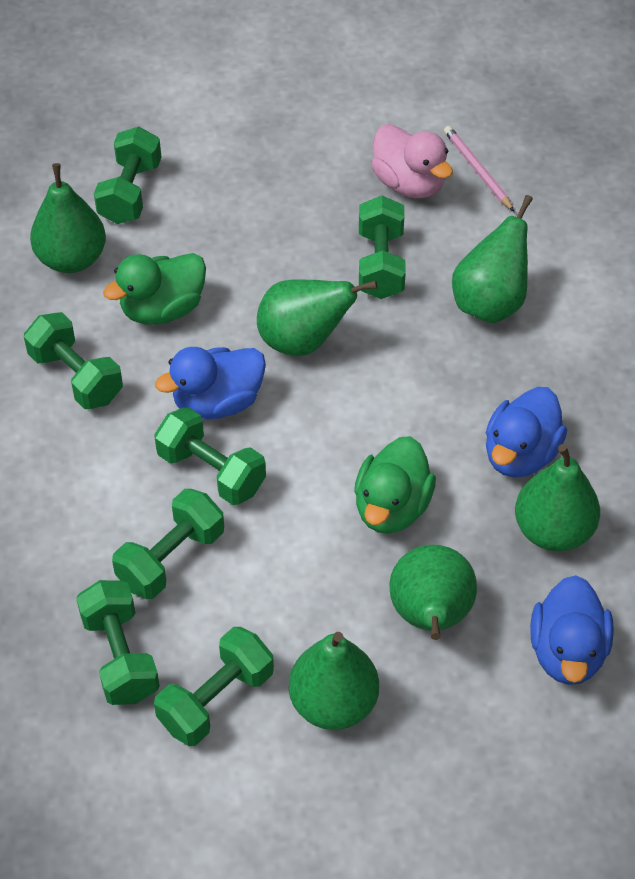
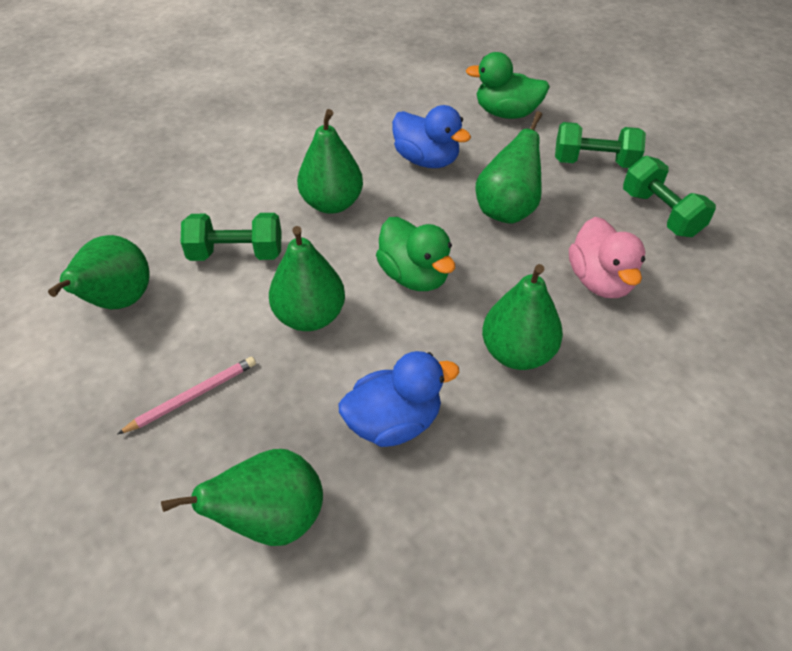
blue duck: 3 -> 2
green dumbbell: 7 -> 3

